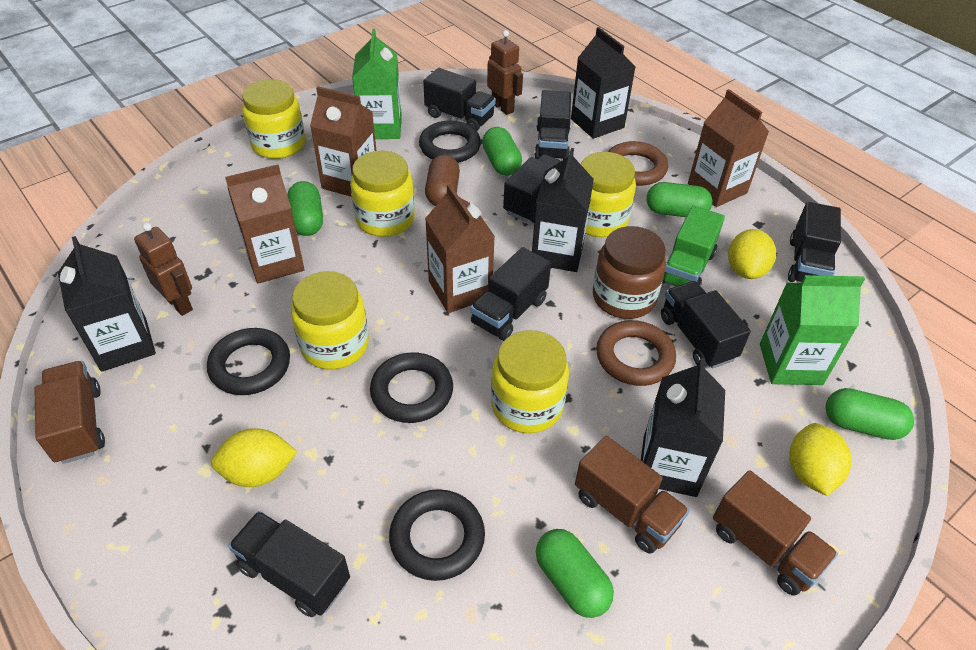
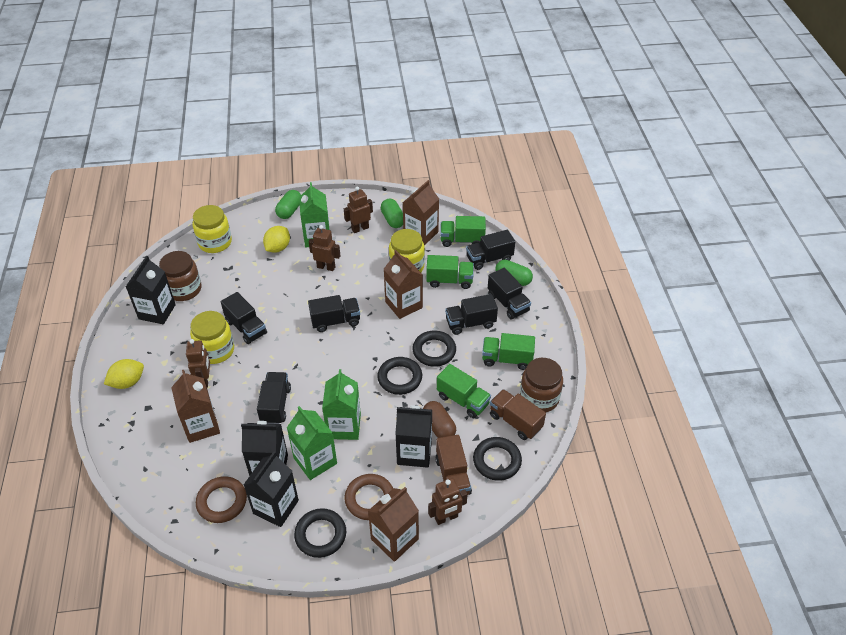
black truck: 7 -> 6
brown jar: 1 -> 2
brown robot: 2 -> 4
brown truck: 3 -> 2
green capsule: 5 -> 3
green carton: 2 -> 3
green truck: 1 -> 4
yellow jar: 5 -> 3
yellow lemon: 3 -> 2

